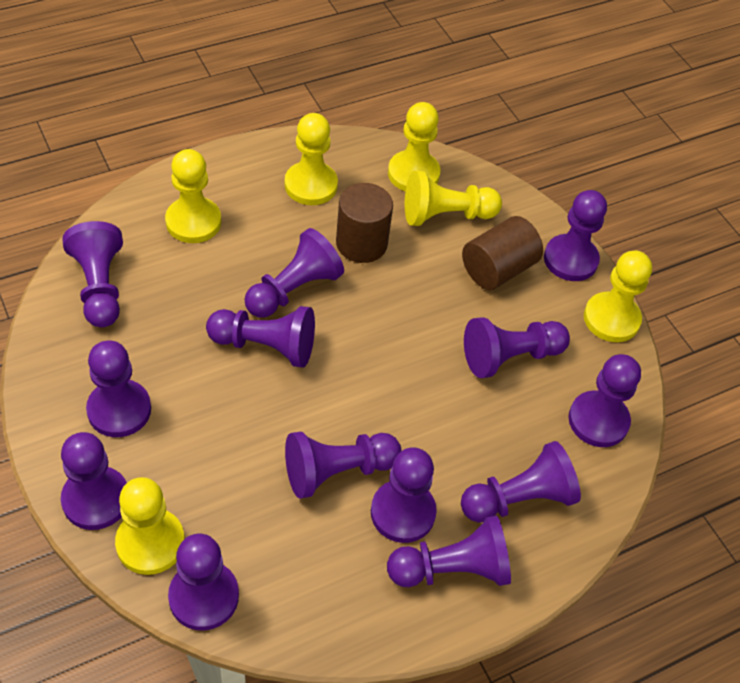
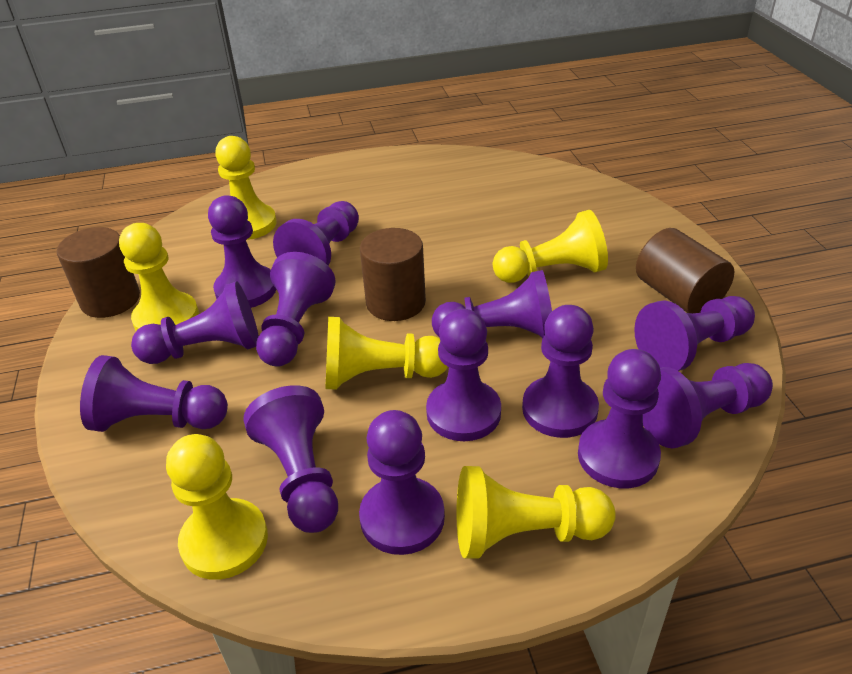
brown cylinder: 2 -> 3

